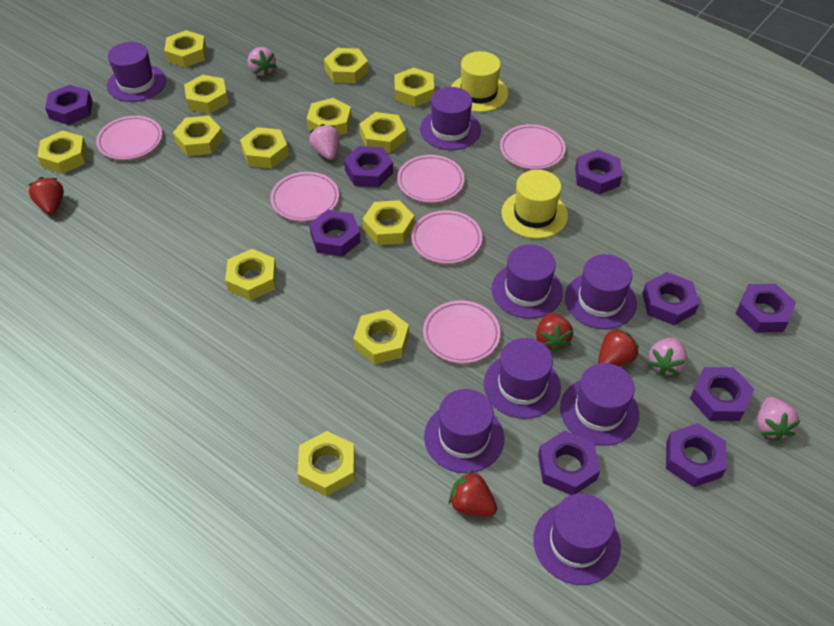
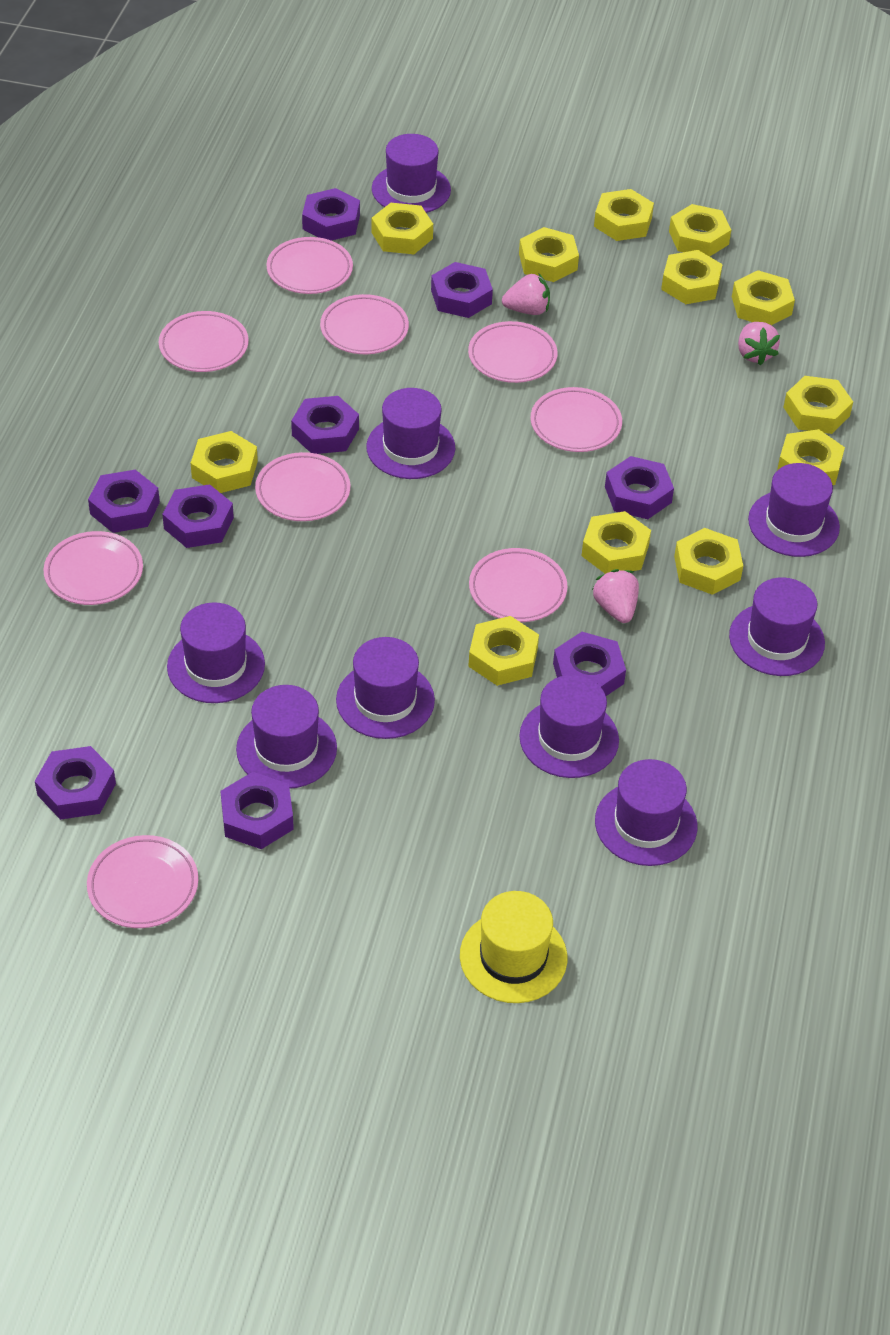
pink plate: 6 -> 9
pink strawberry: 4 -> 3
purple hat: 8 -> 9
red strawberry: 4 -> 0
yellow hat: 2 -> 1
yellow nut: 13 -> 12

